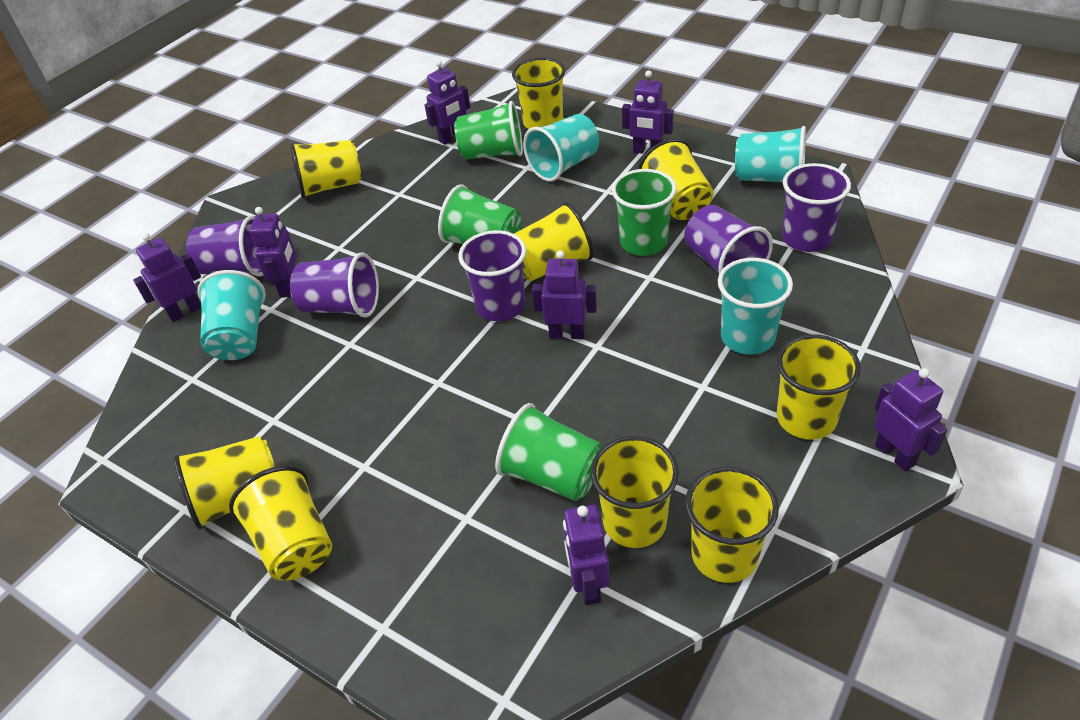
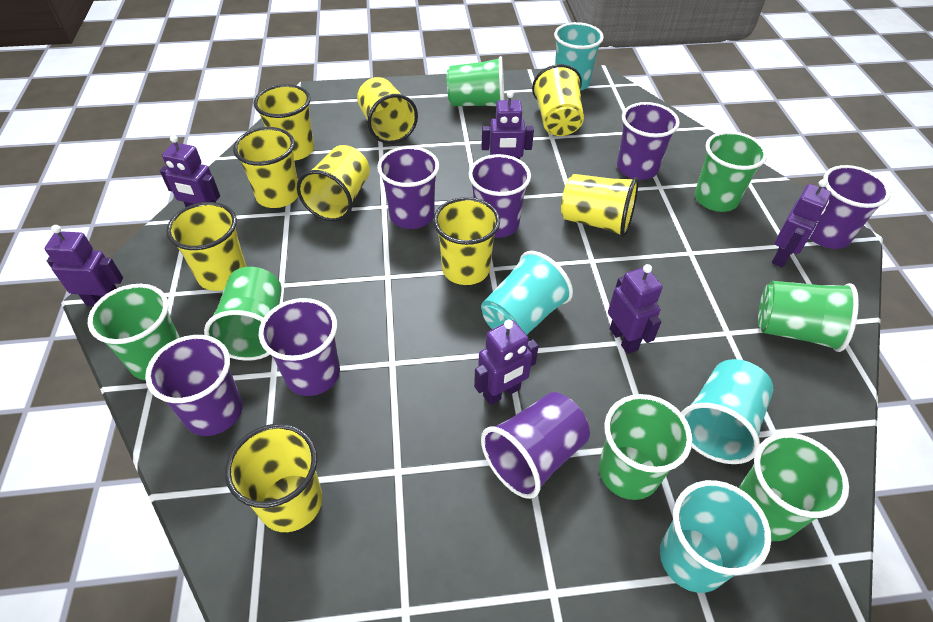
green cup: 4 -> 7
purple cup: 5 -> 7
purple robot: 7 -> 6

